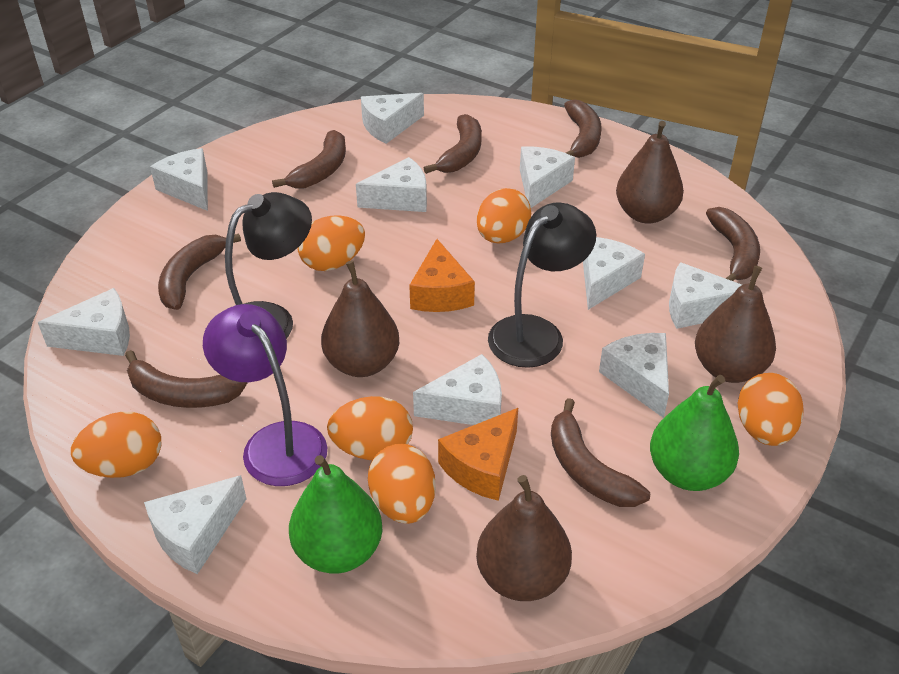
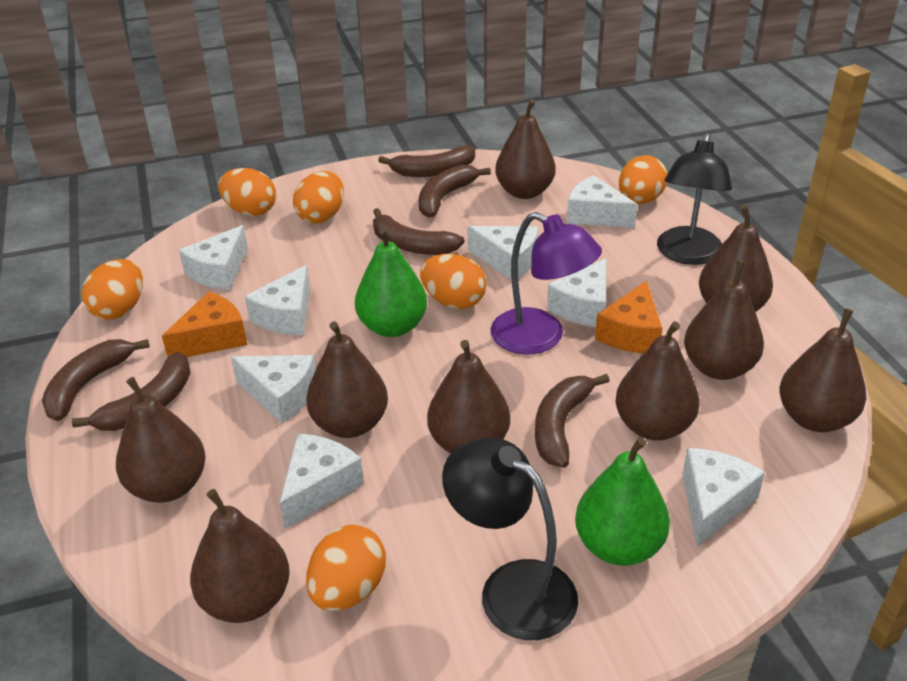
brown banana: 7 -> 6
brown pear: 4 -> 9
white cheese: 10 -> 8

